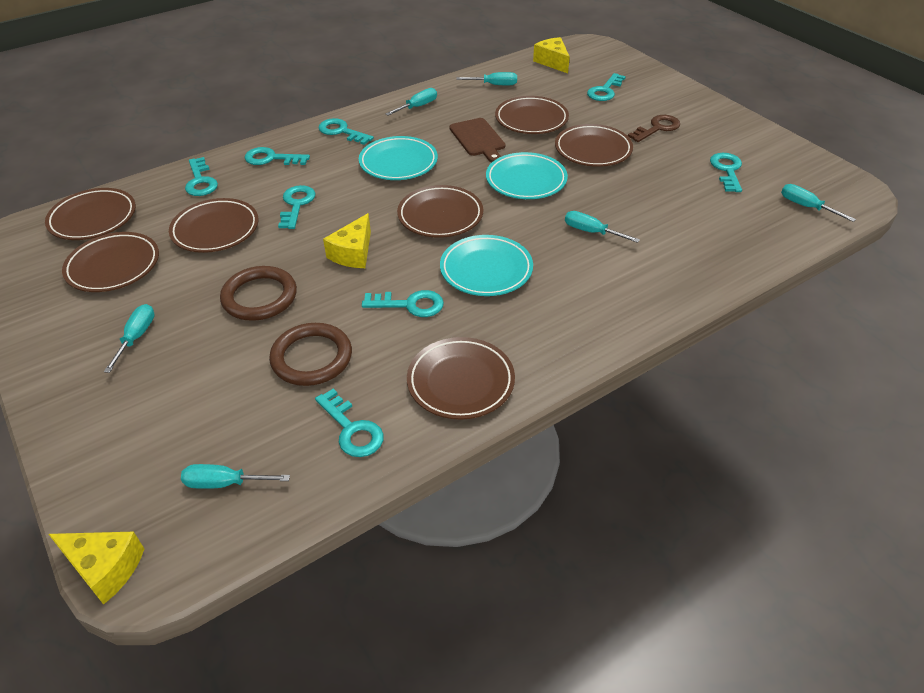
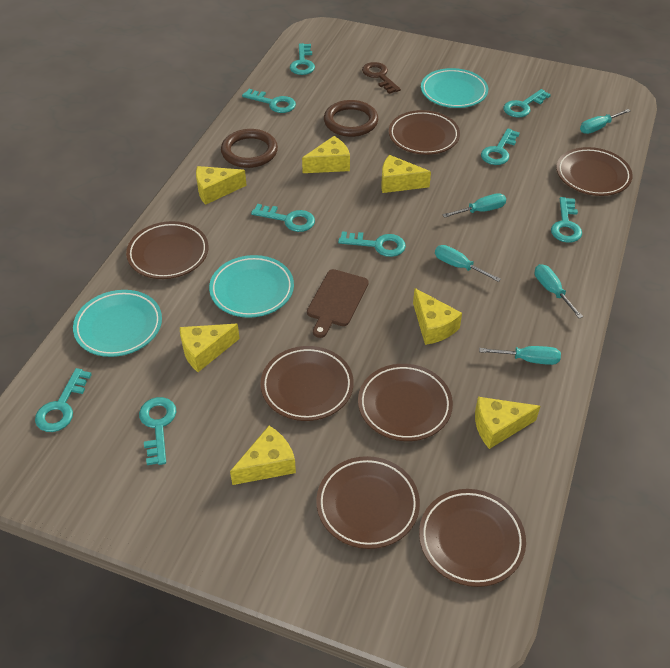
turquoise key: 8 -> 9
turquoise screwdriver: 6 -> 5
yellow cheese: 3 -> 7

